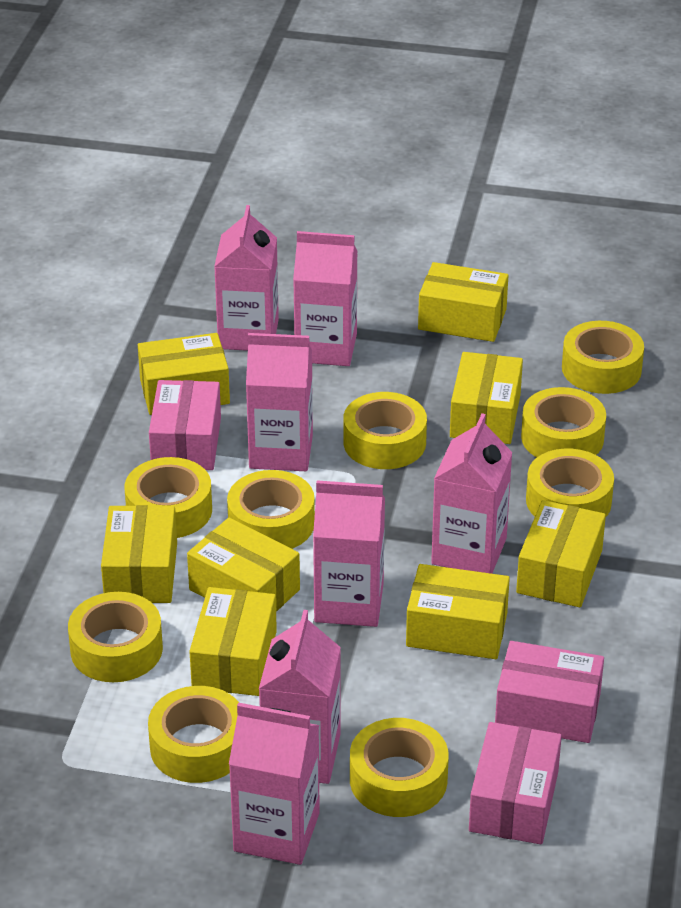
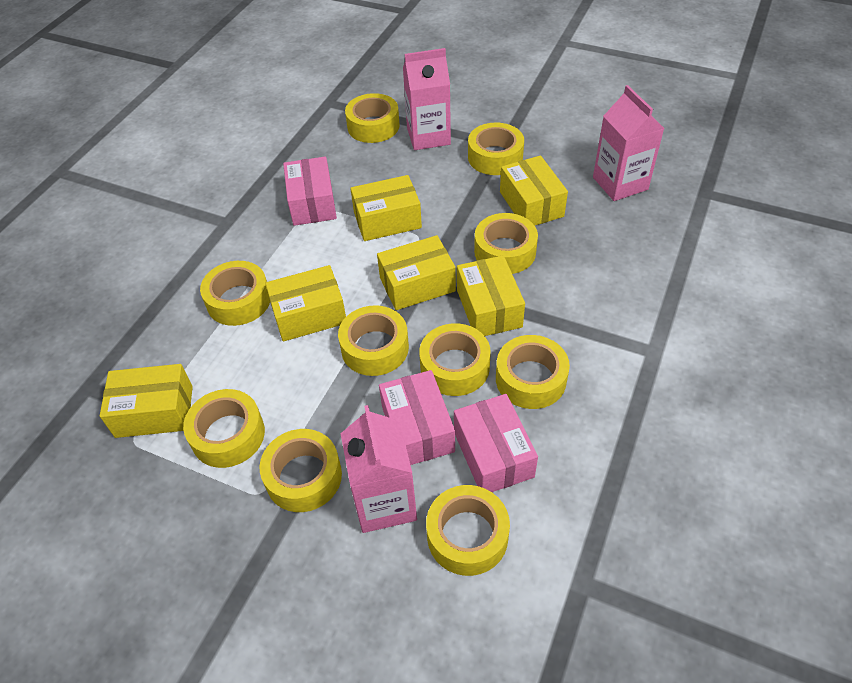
pink carton: 7 -> 3
yellow box: 8 -> 6
yellow tape: 9 -> 10

